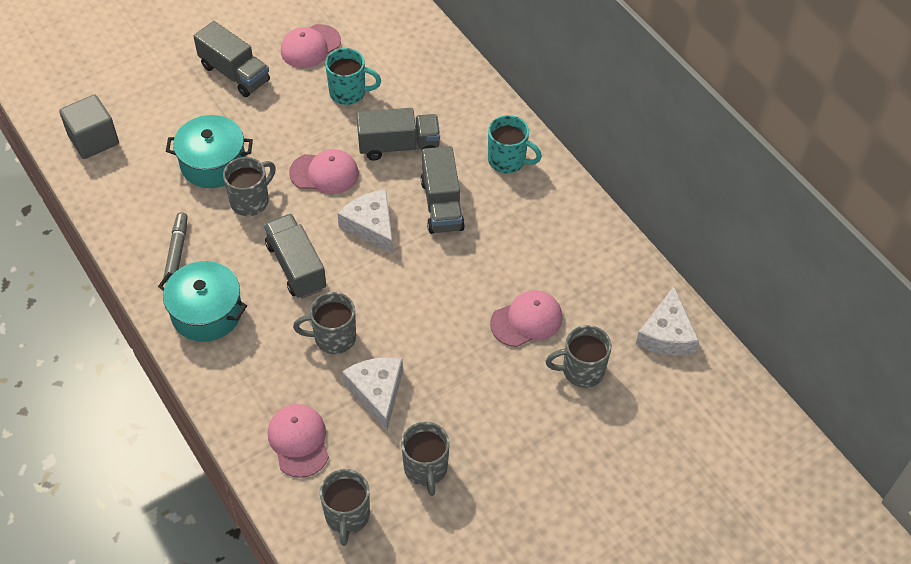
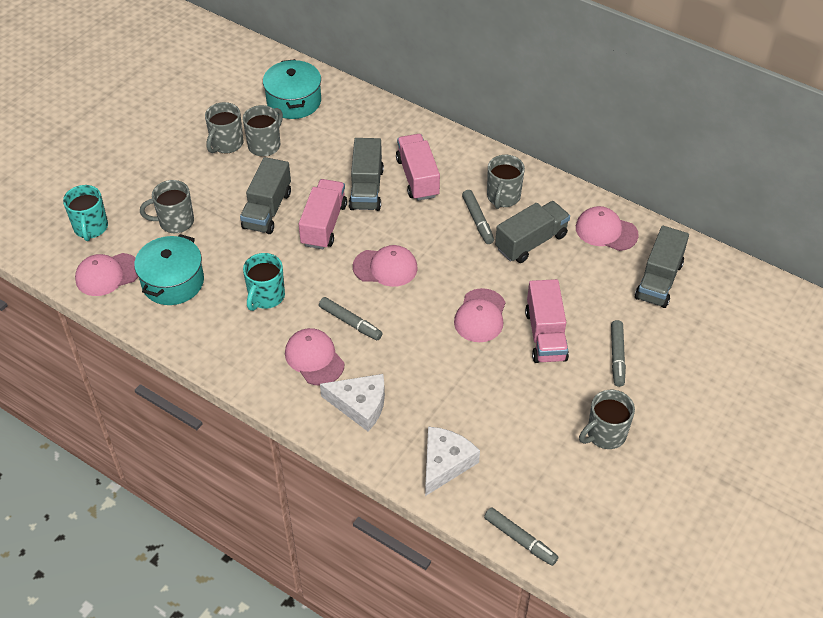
grey cube: 1 -> 0
grey marker: 1 -> 4
pink cap: 4 -> 5
pink truck: 0 -> 3
white cheese: 3 -> 2

